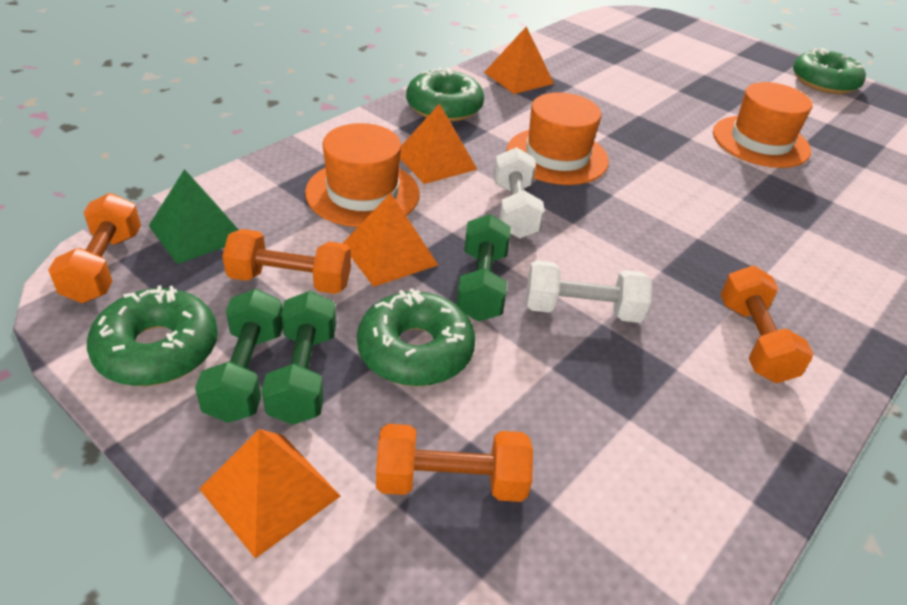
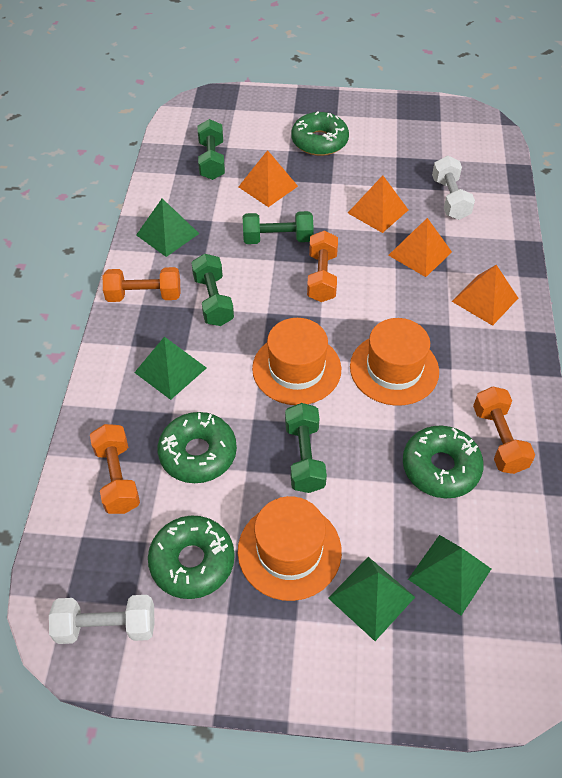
green dumbbell: 3 -> 4
green pyramid: 1 -> 4

